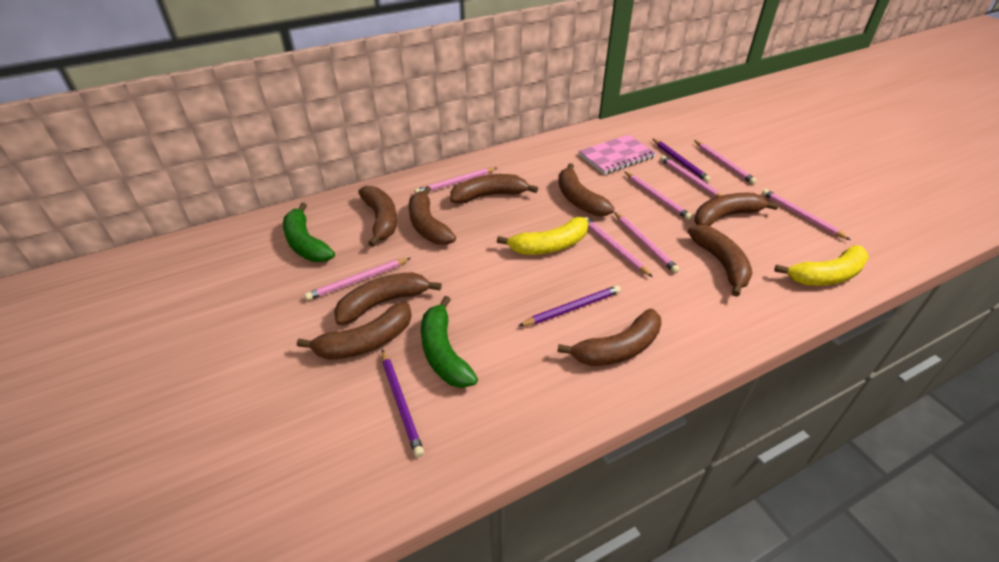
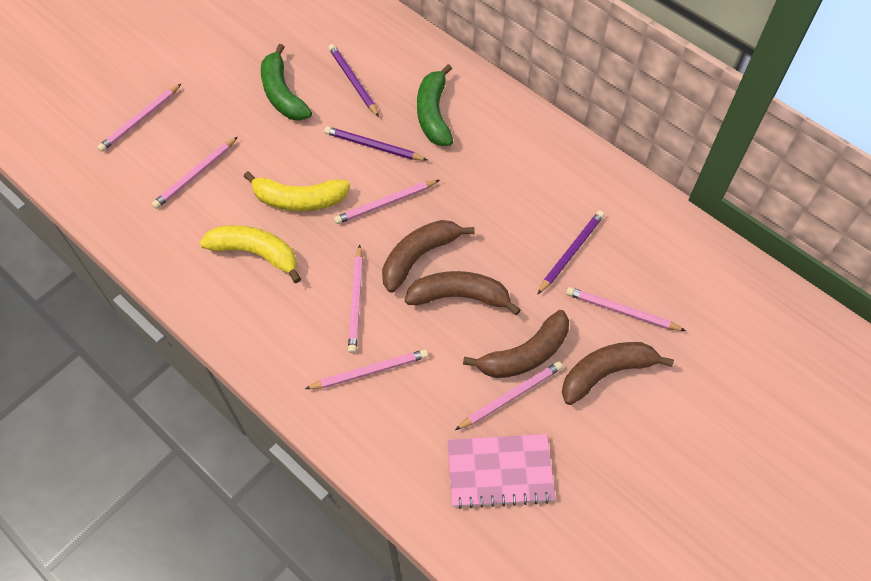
brown banana: 9 -> 4
pink pencil: 8 -> 7

